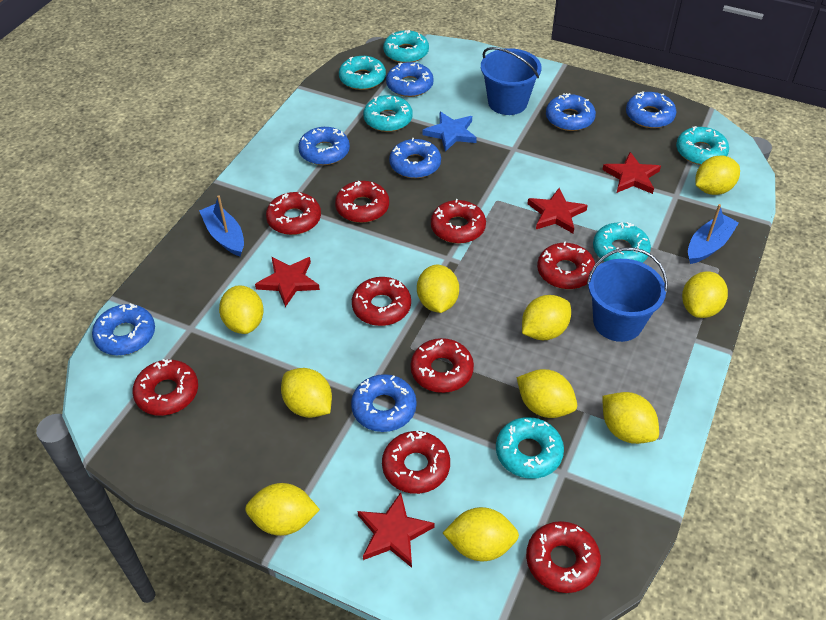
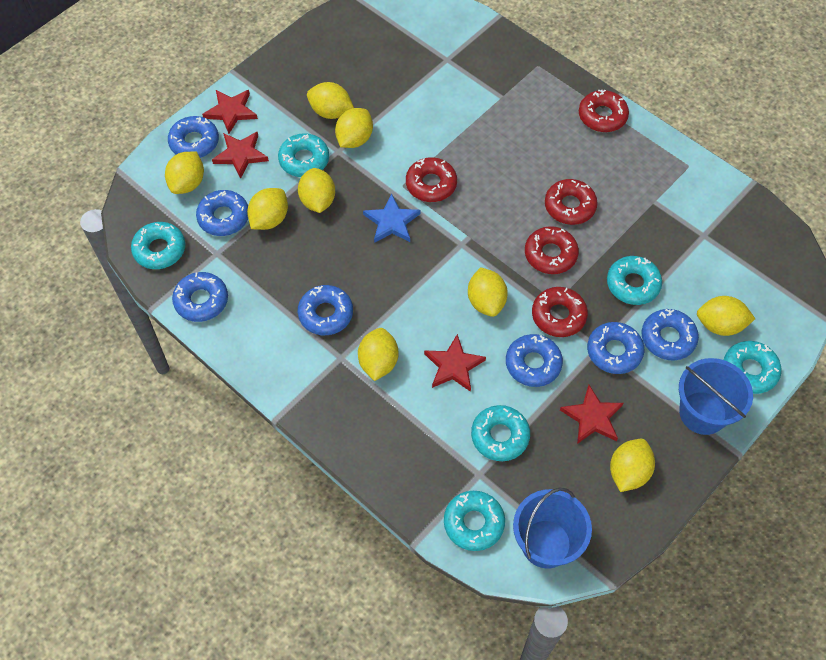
blue boat: 2 -> 0
red donut: 9 -> 5
yellow lemon: 10 -> 9

